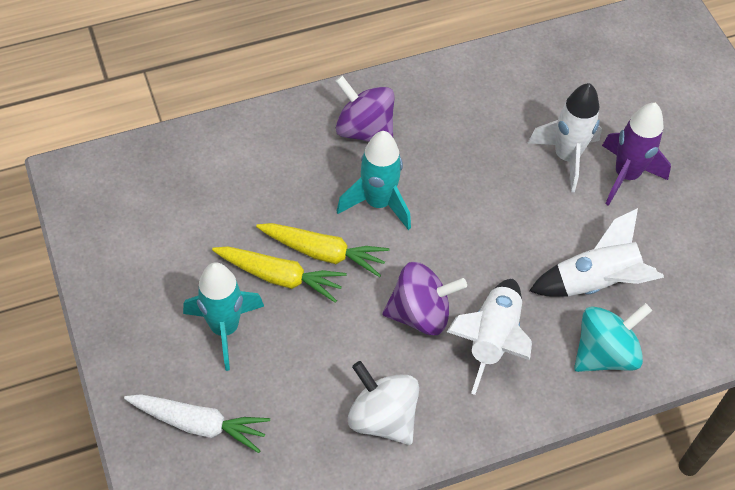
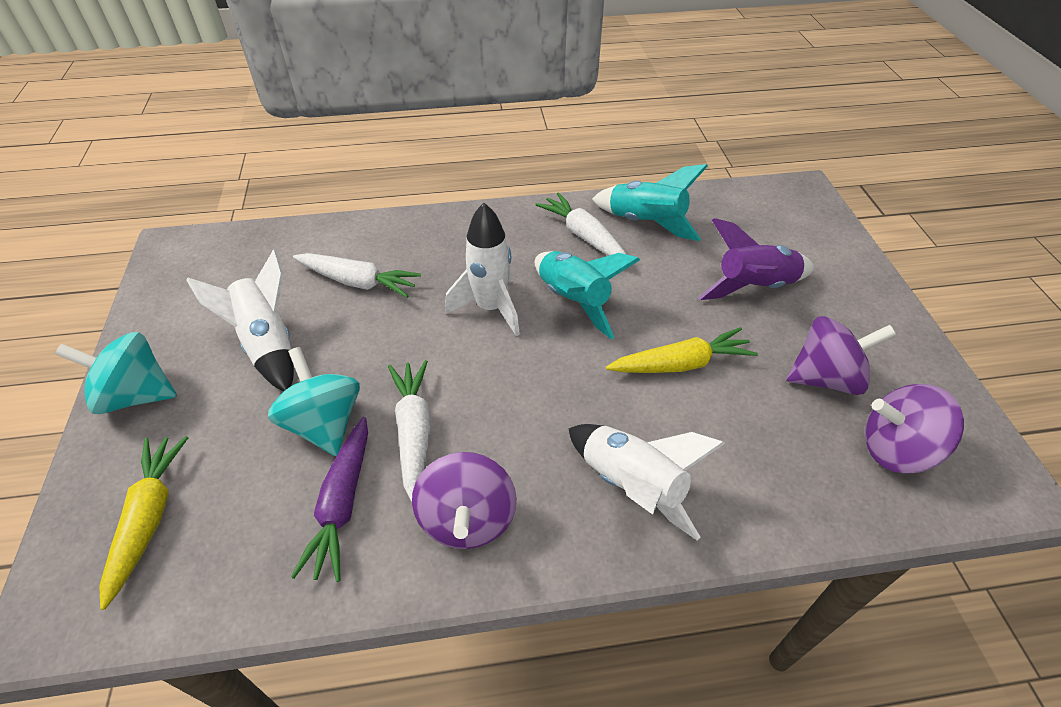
purple carrot: 0 -> 1
purple spinning top: 2 -> 3
turquoise spinning top: 1 -> 2
white carrot: 1 -> 3
white spinning top: 1 -> 0

